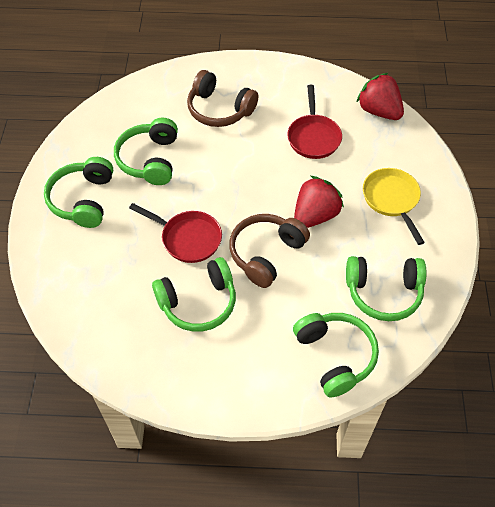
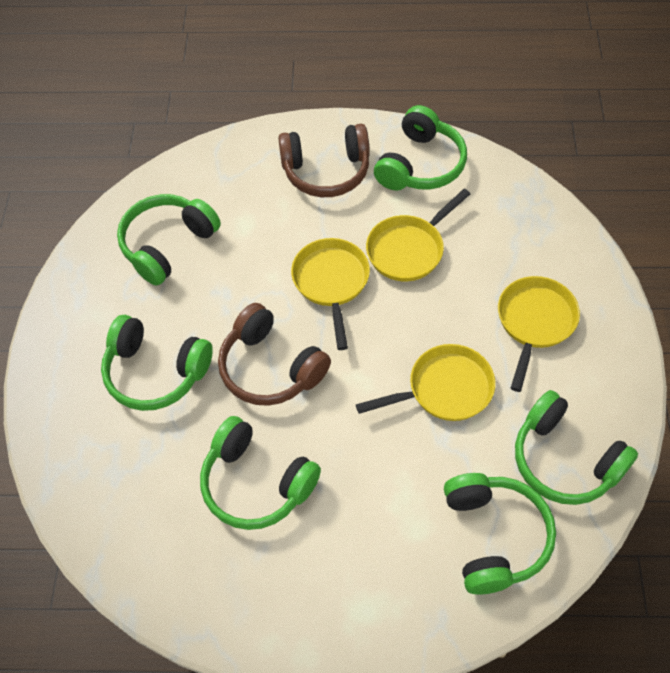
green headphones: 5 -> 6
red pan: 2 -> 0
red strawberry: 2 -> 0
yellow pan: 1 -> 4

